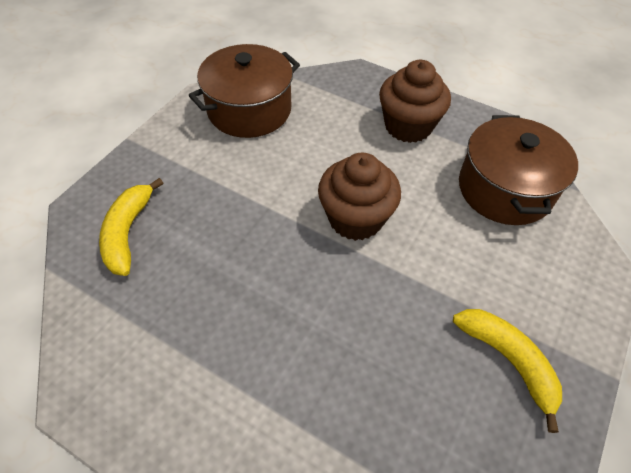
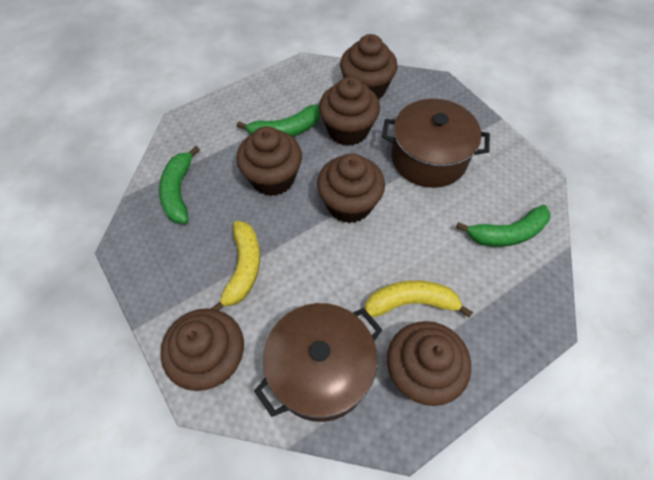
brown cupcake: 2 -> 6
green banana: 0 -> 3

